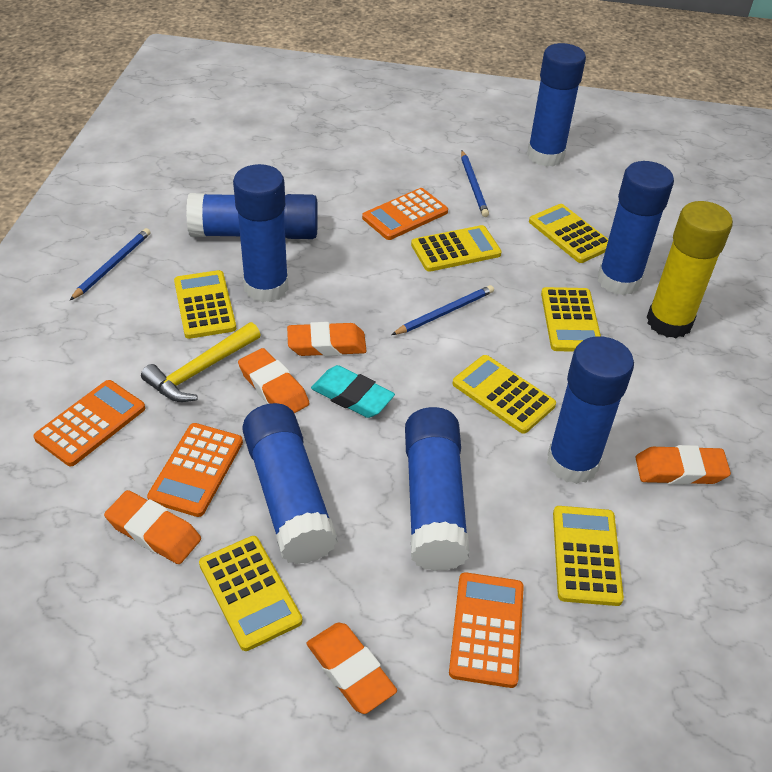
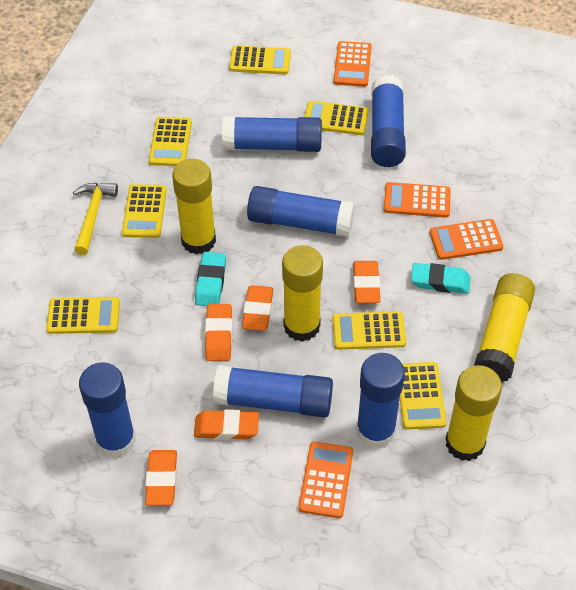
blue glue stick: 7 -> 6
blue pencil: 3 -> 0
turquoise eraser: 1 -> 2
yellow glue stick: 1 -> 4

